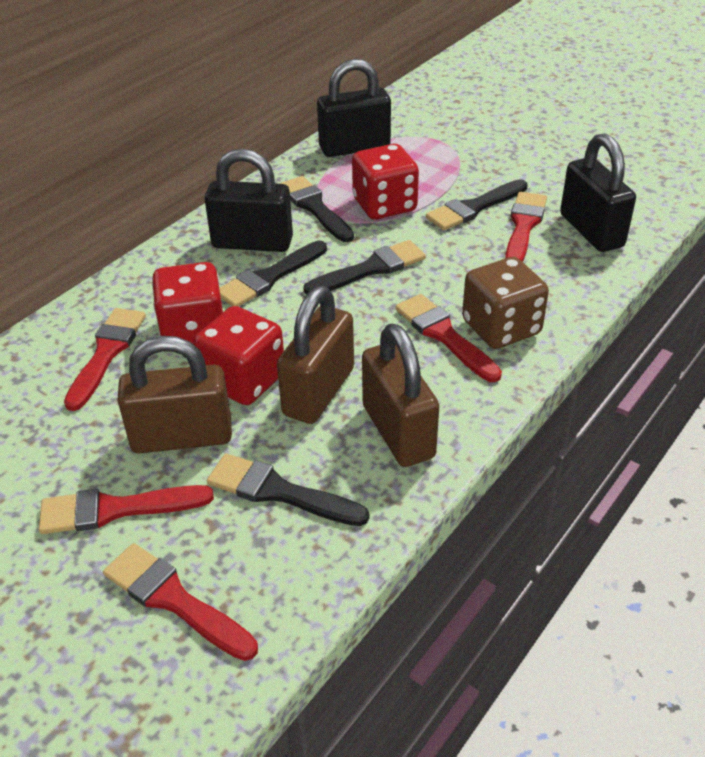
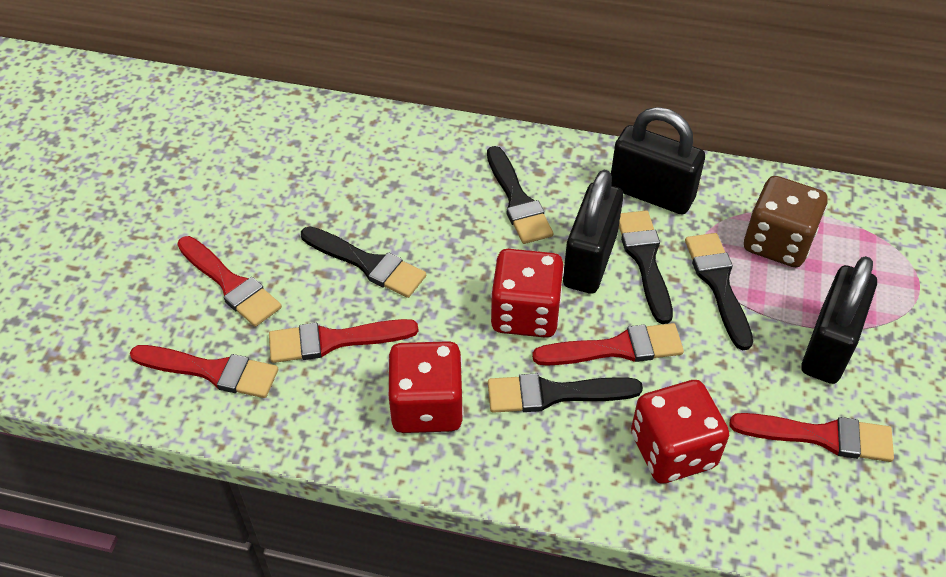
brown padlock: 3 -> 0

